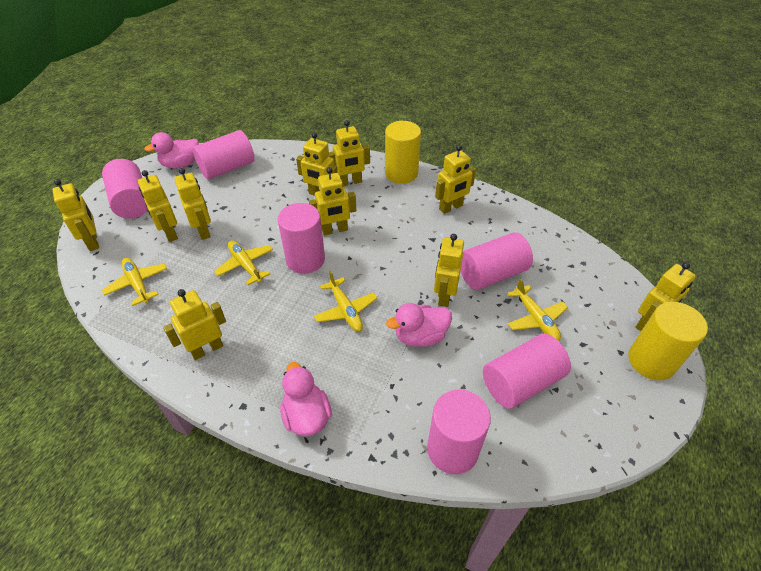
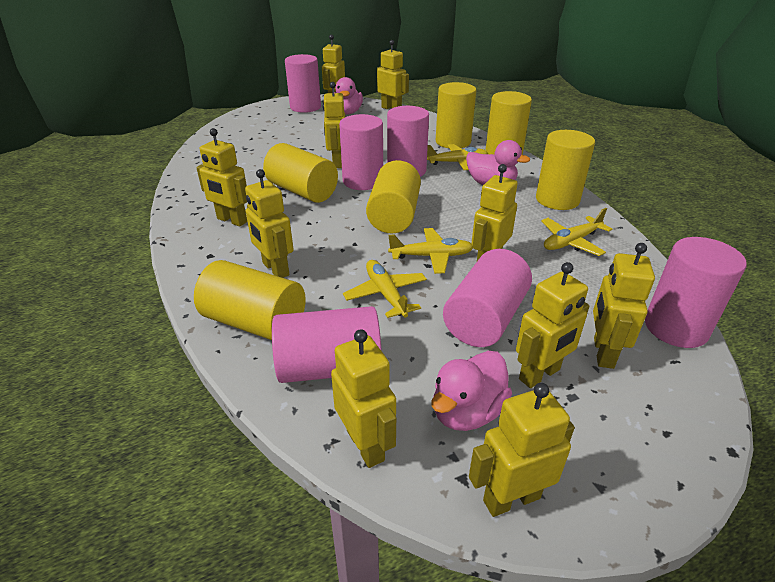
yellow cylinder: 2 -> 6

